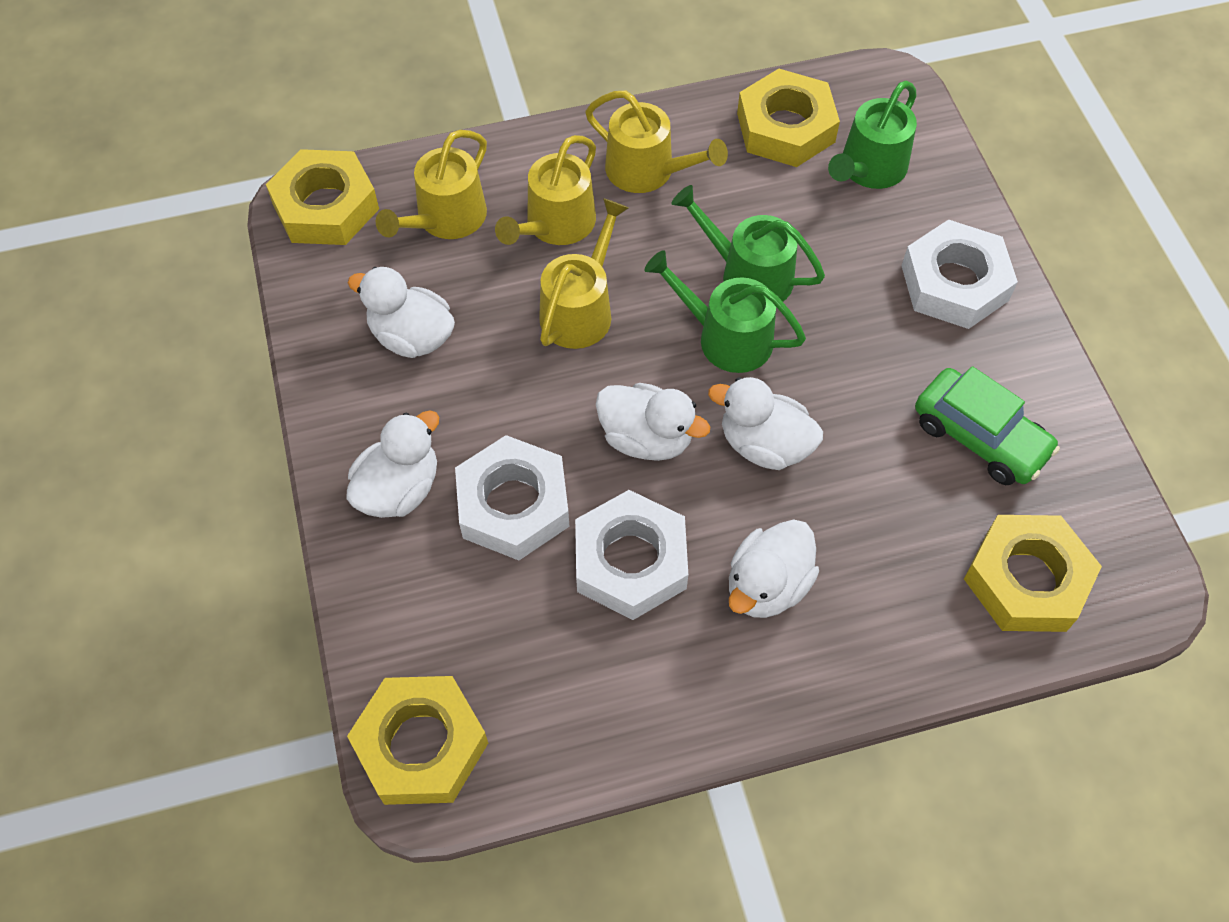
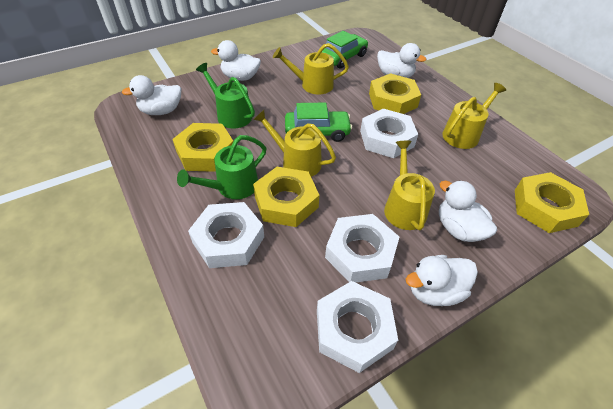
green car: 1 -> 2
green watering can: 3 -> 2
white nut: 3 -> 4

